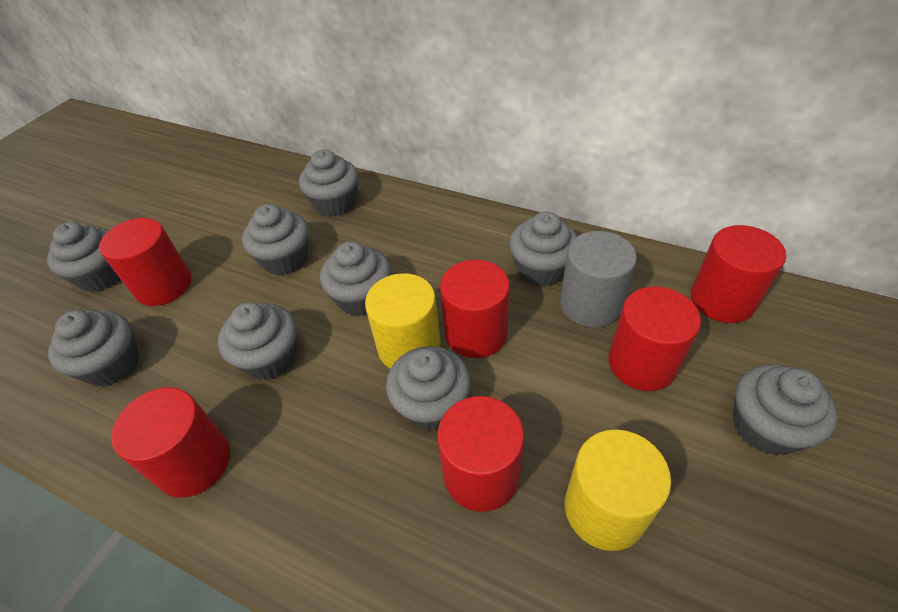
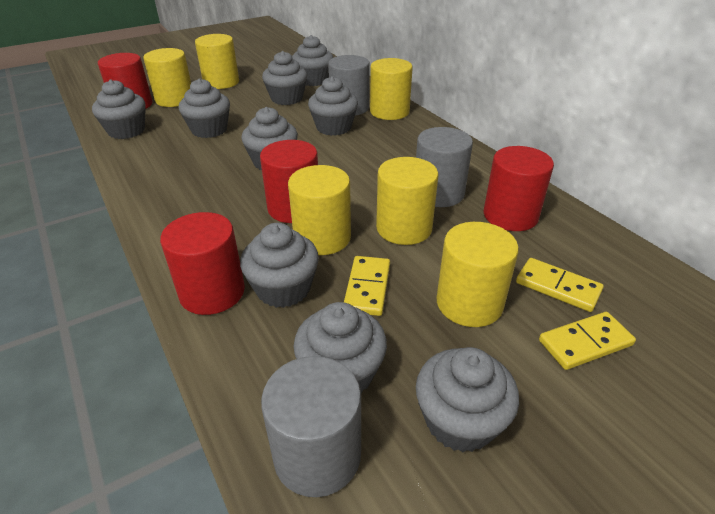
grey cylinder: 1 -> 3
red cylinder: 6 -> 4
yellow cylinder: 2 -> 6
yellow domino: 0 -> 3

